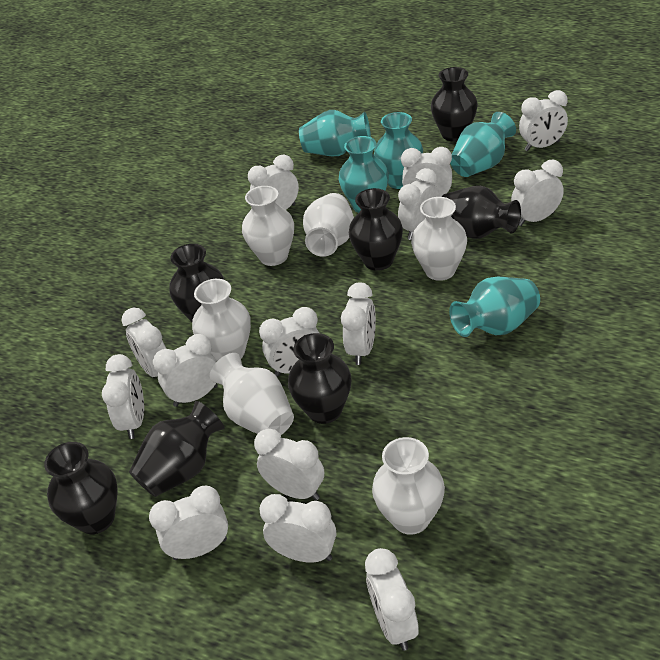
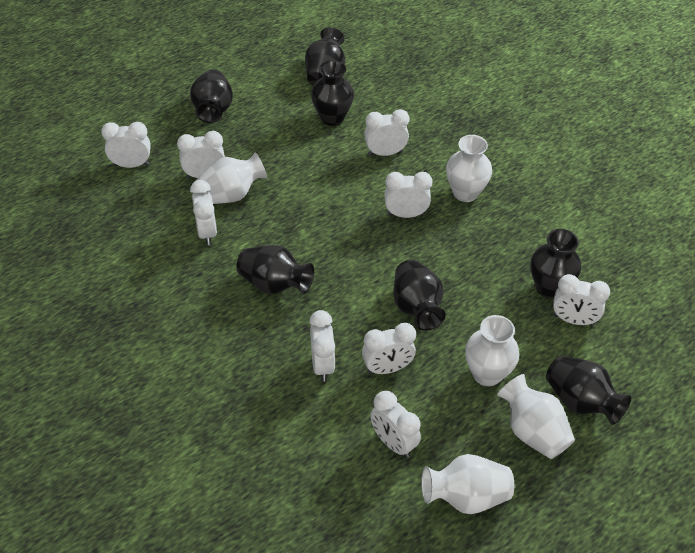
turquoise vase: 5 -> 0
white clock: 14 -> 9
white vase: 6 -> 5

